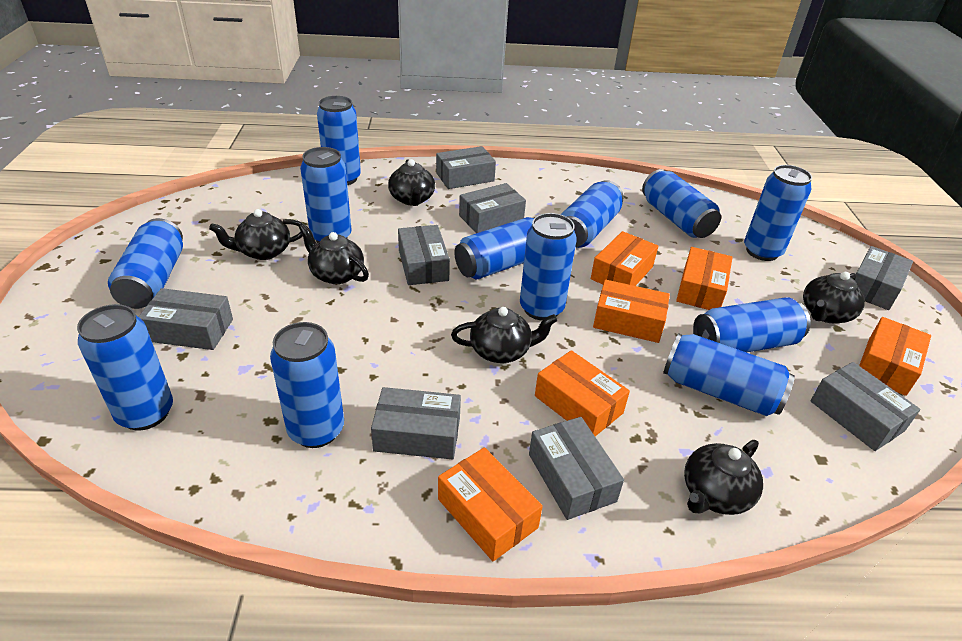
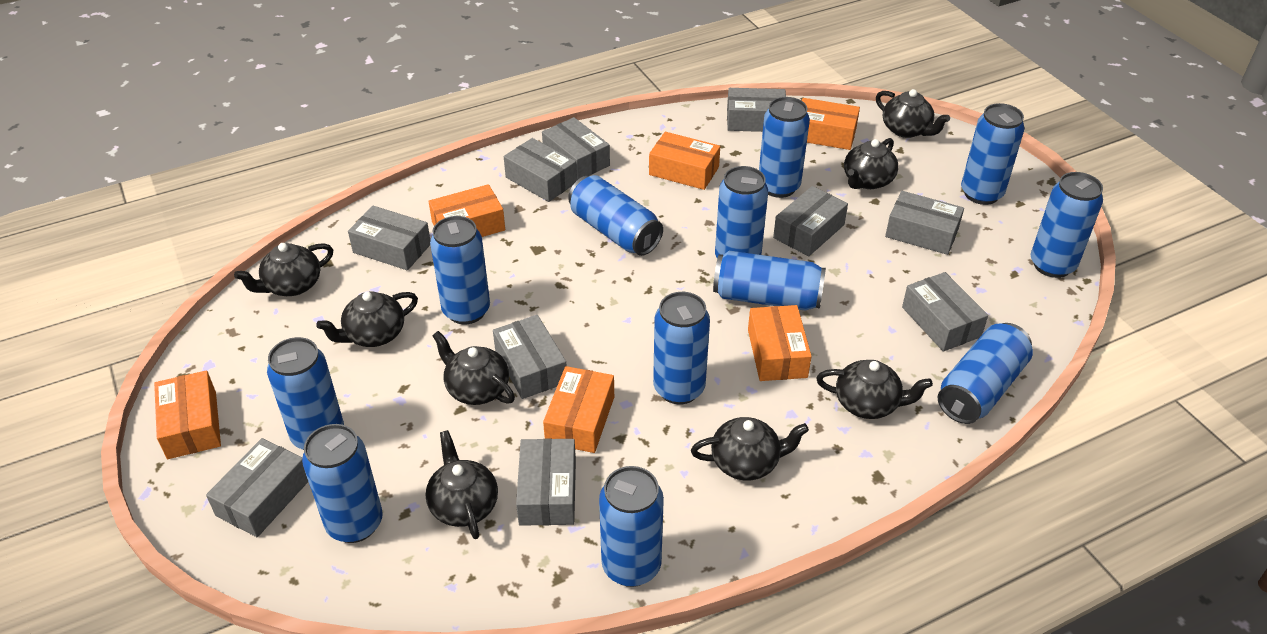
black teapot: 6 -> 8
grey box: 8 -> 10

